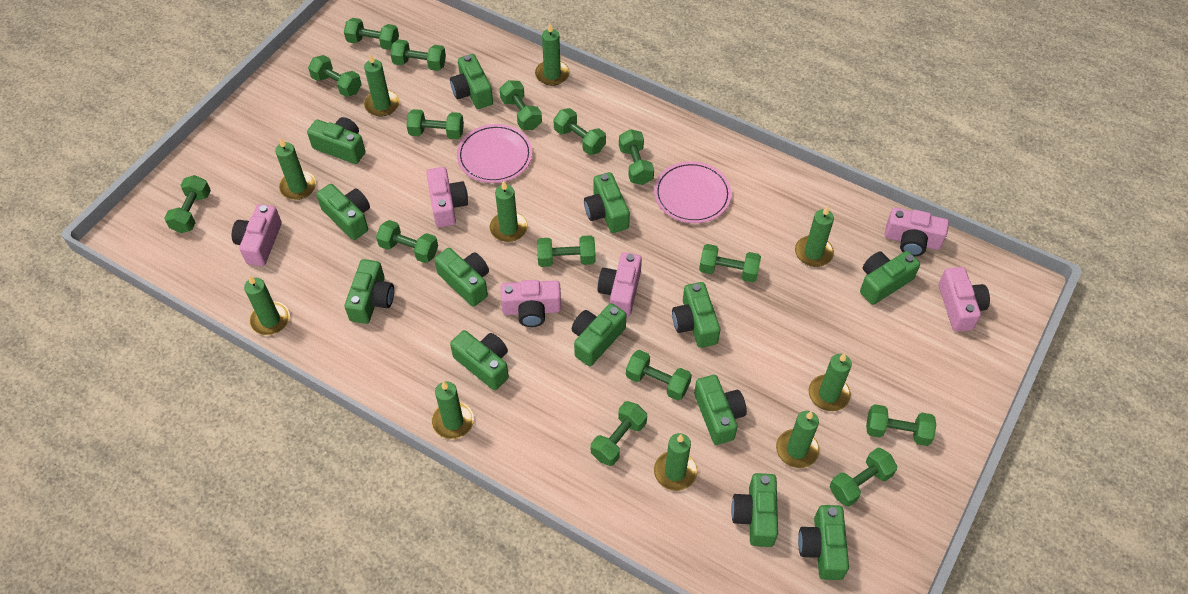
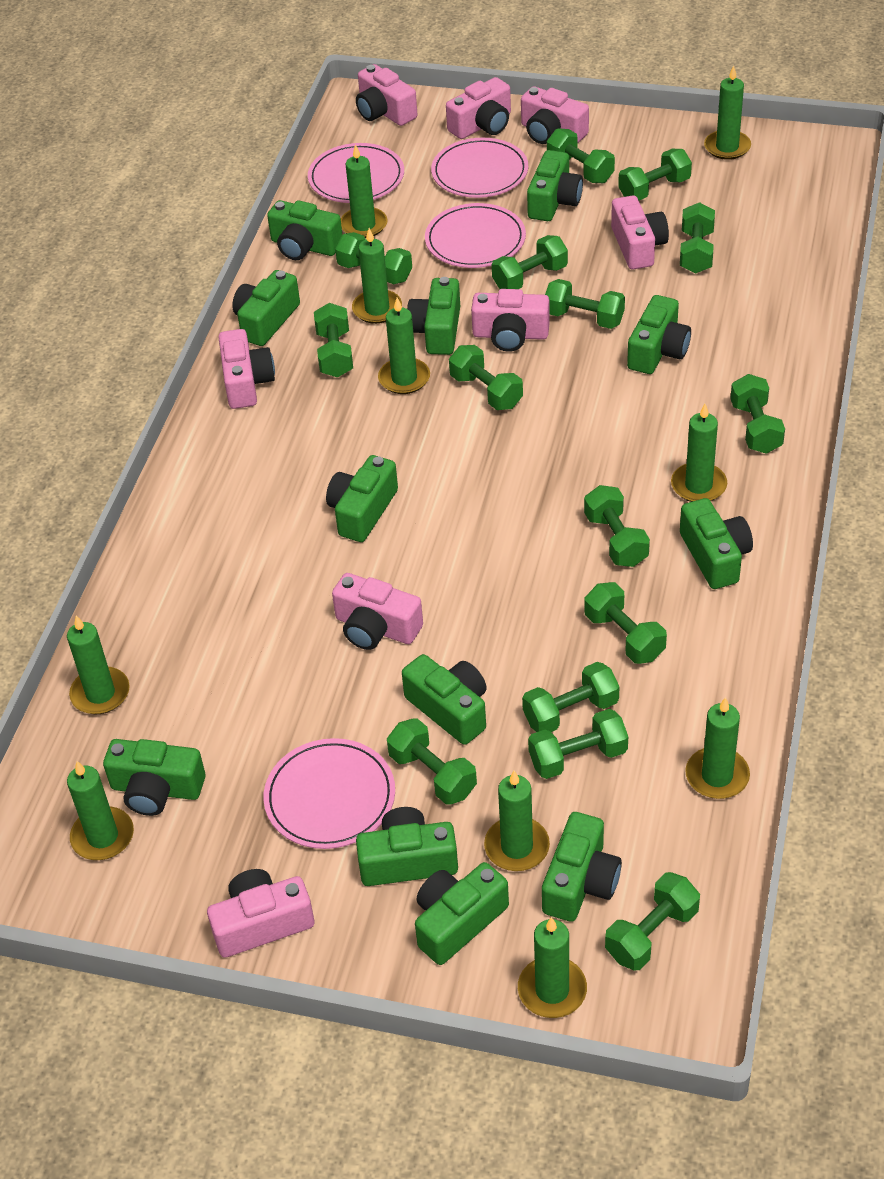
green camera: 13 -> 12
pink camera: 6 -> 8
pink plate: 2 -> 4

